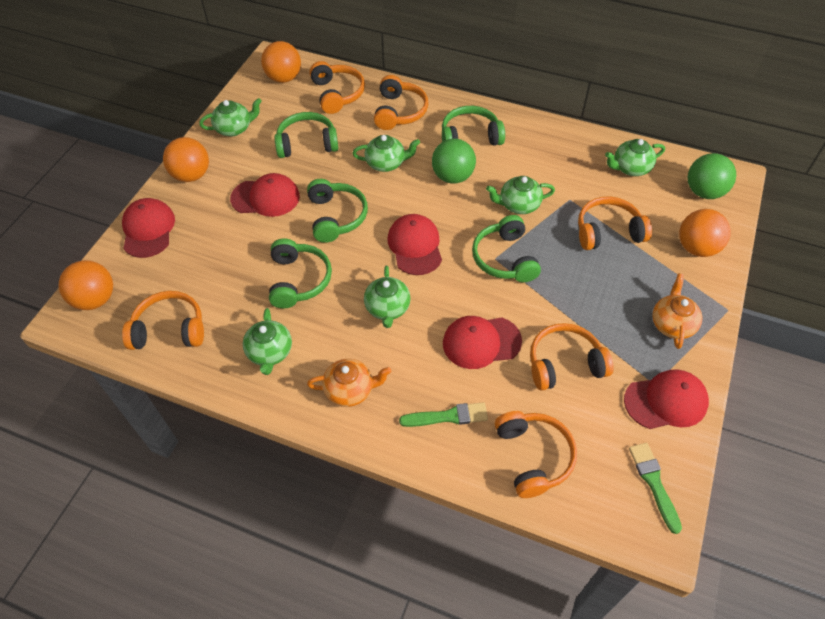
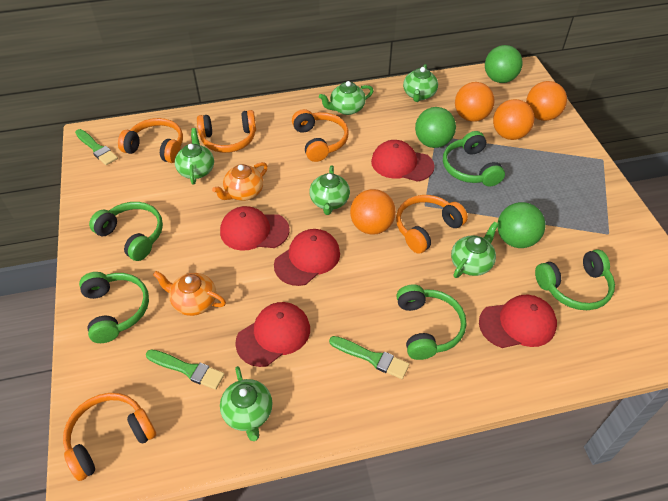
green ball: 2 -> 3
green brush: 2 -> 3
orange headphones: 6 -> 5

